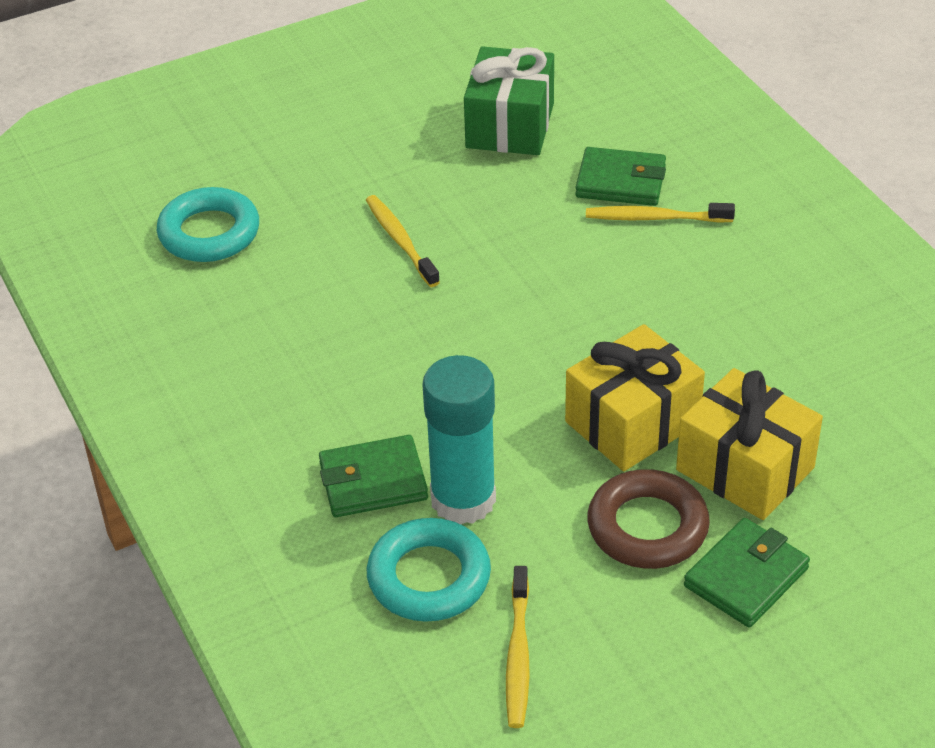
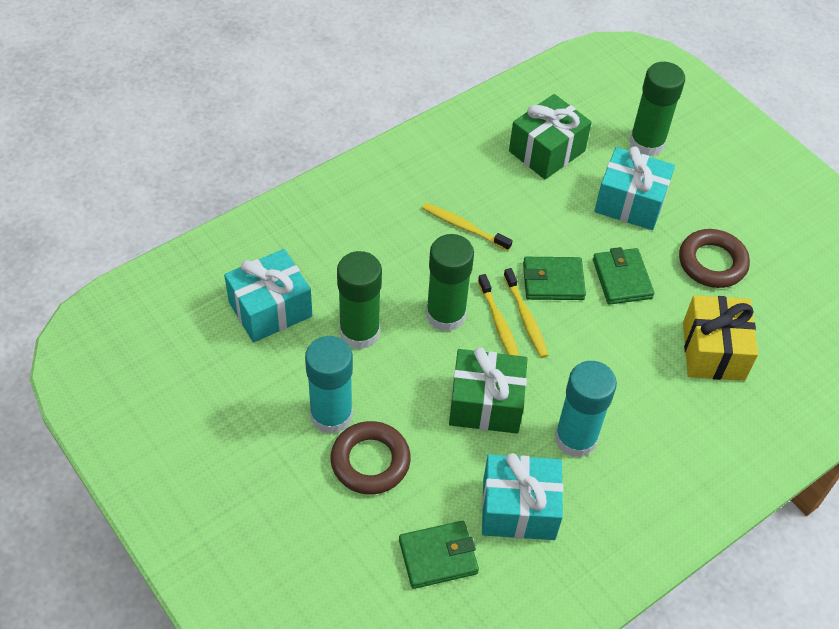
brown ring: 1 -> 2
green gift: 1 -> 2
green glue stick: 0 -> 3
turquoise gift: 0 -> 3
turquoise glue stick: 1 -> 2
turquoise ring: 2 -> 0
yellow gift: 2 -> 1

